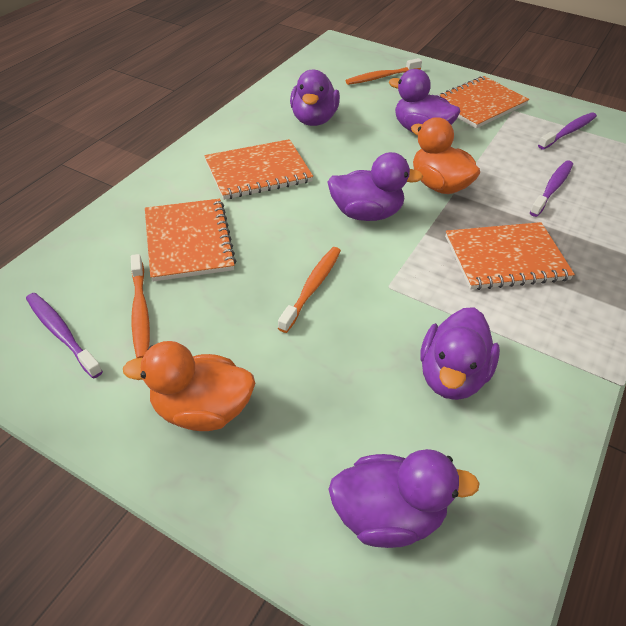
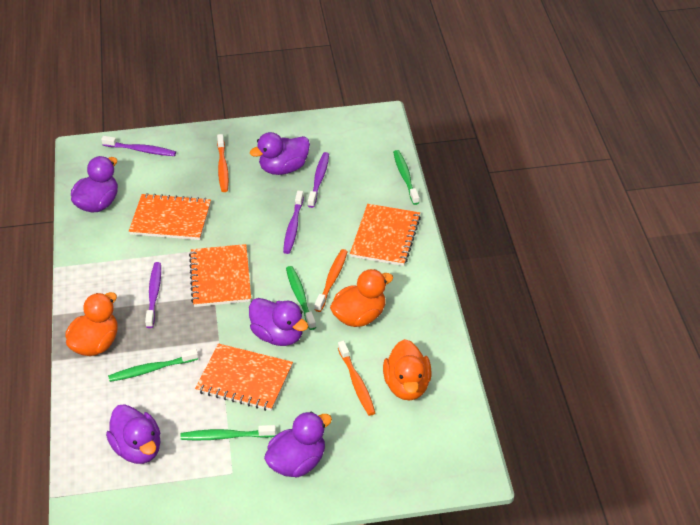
green toothbrush: 0 -> 4
orange duck: 2 -> 3
purple toothbrush: 3 -> 4

